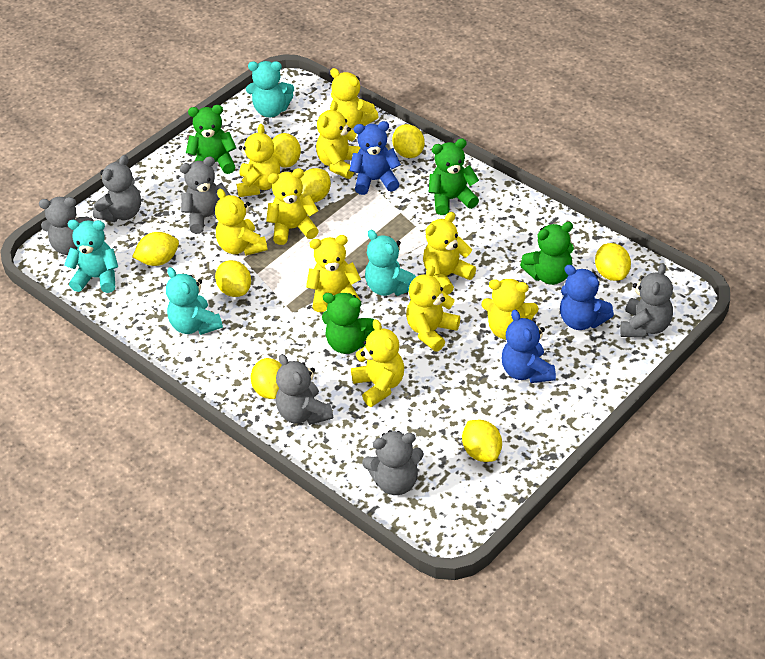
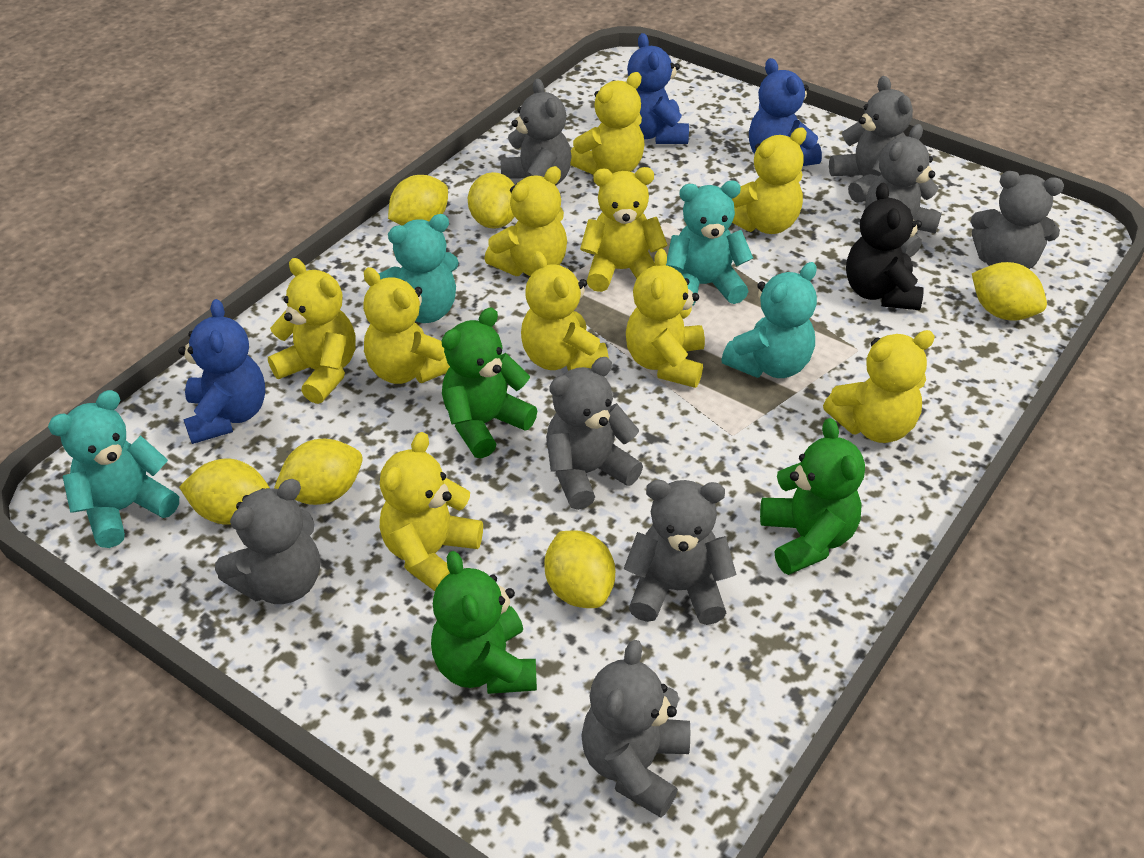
black teddy bear: 0 -> 1
green teddy bear: 4 -> 3
grey teddy bear: 6 -> 8
yellow lemon: 8 -> 6

